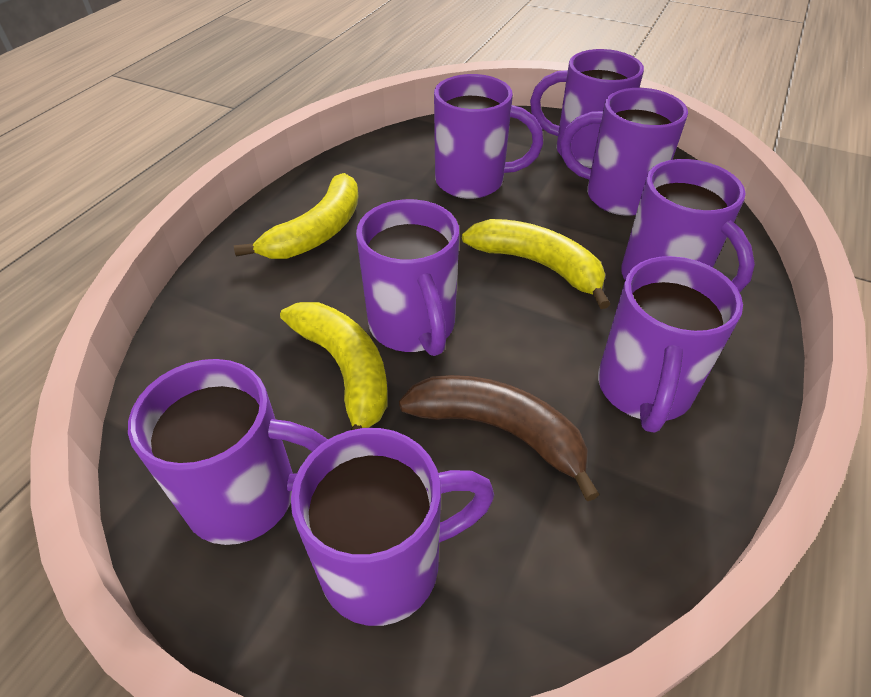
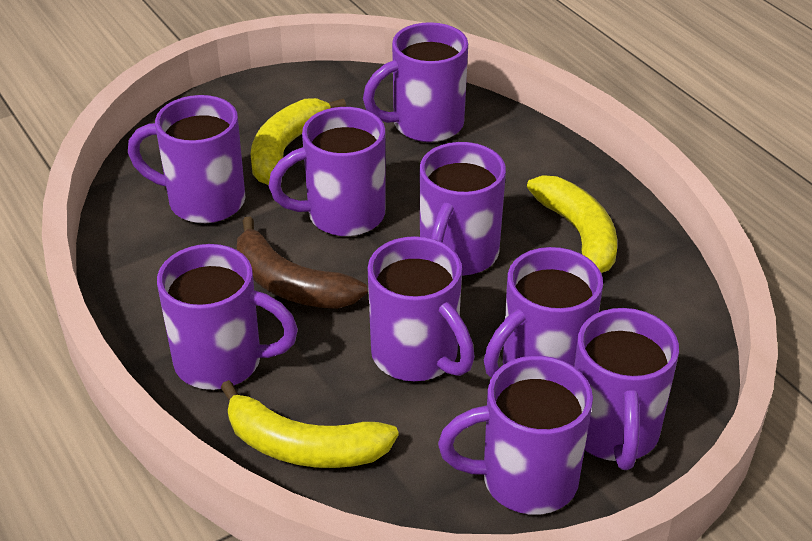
purple mug: 8 -> 9

